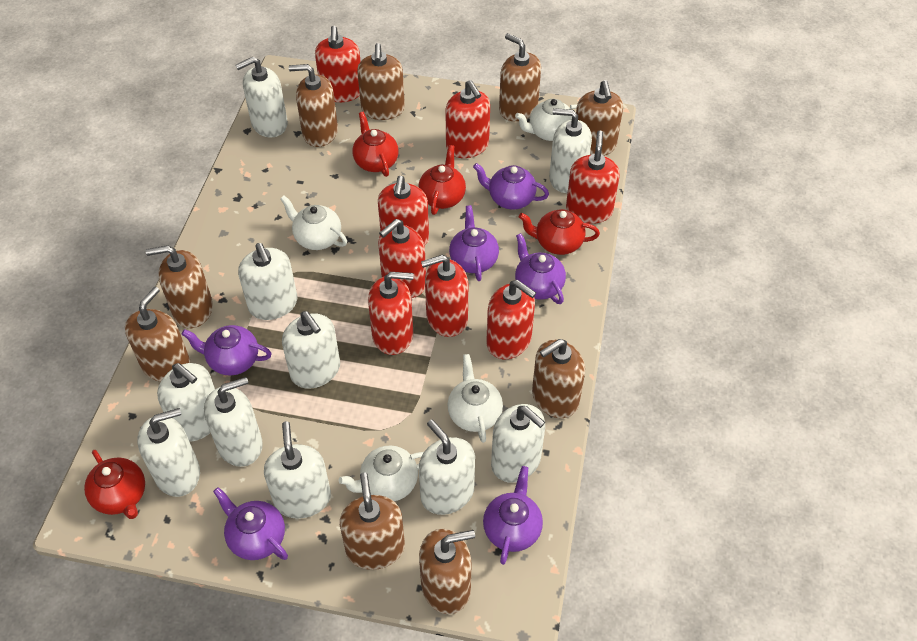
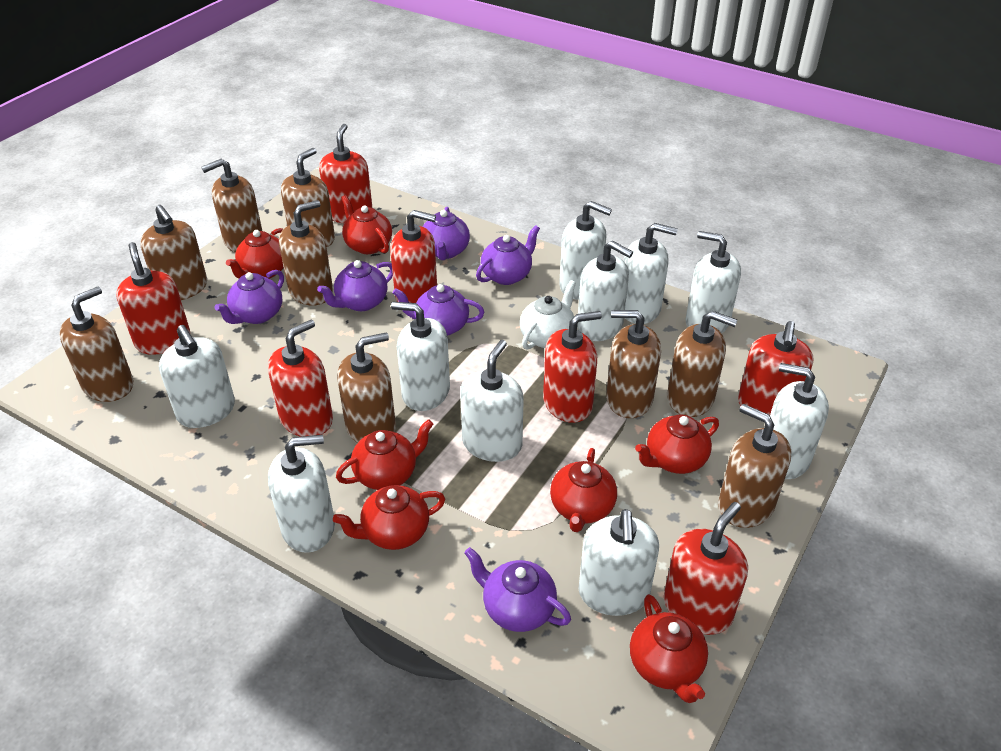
red soap dispenser: 8 -> 7
red teapot: 4 -> 7
white teapot: 4 -> 1

